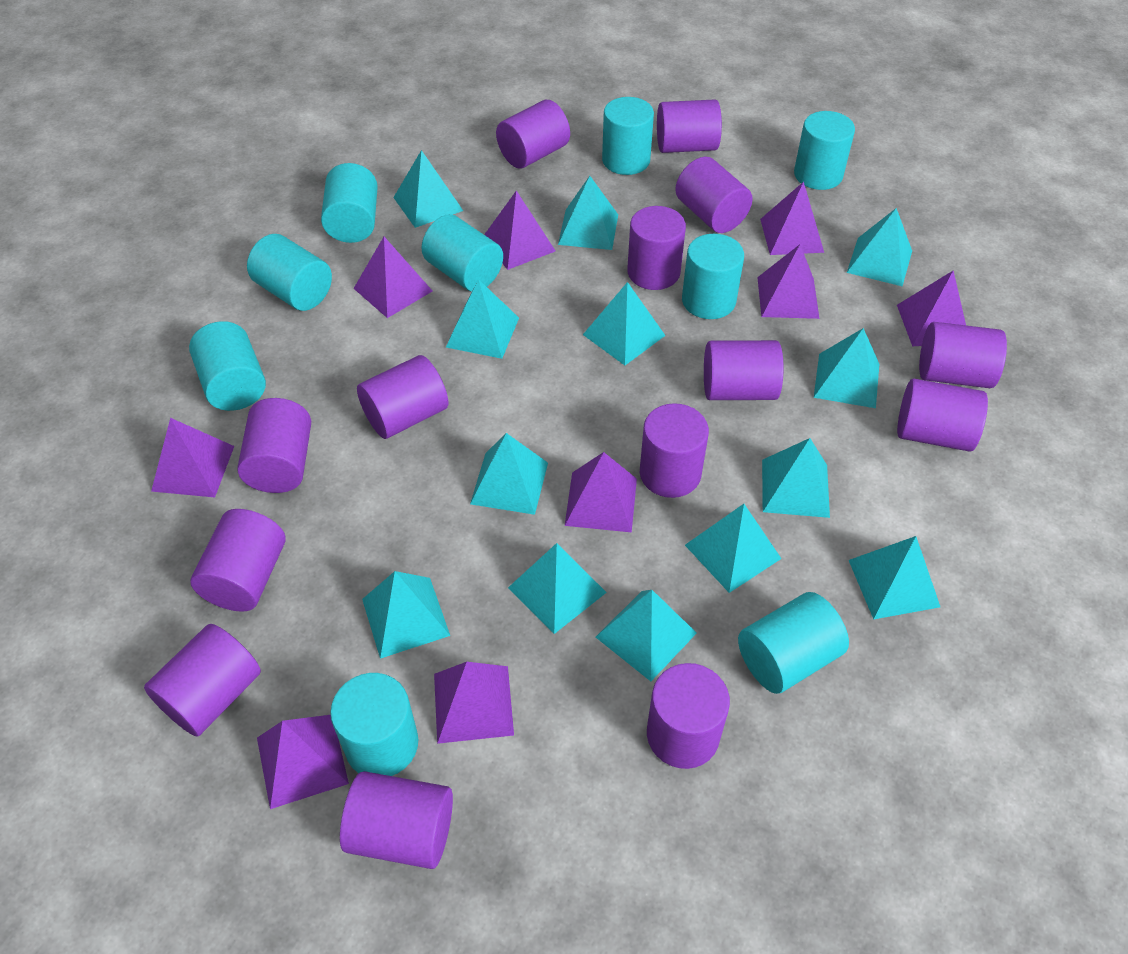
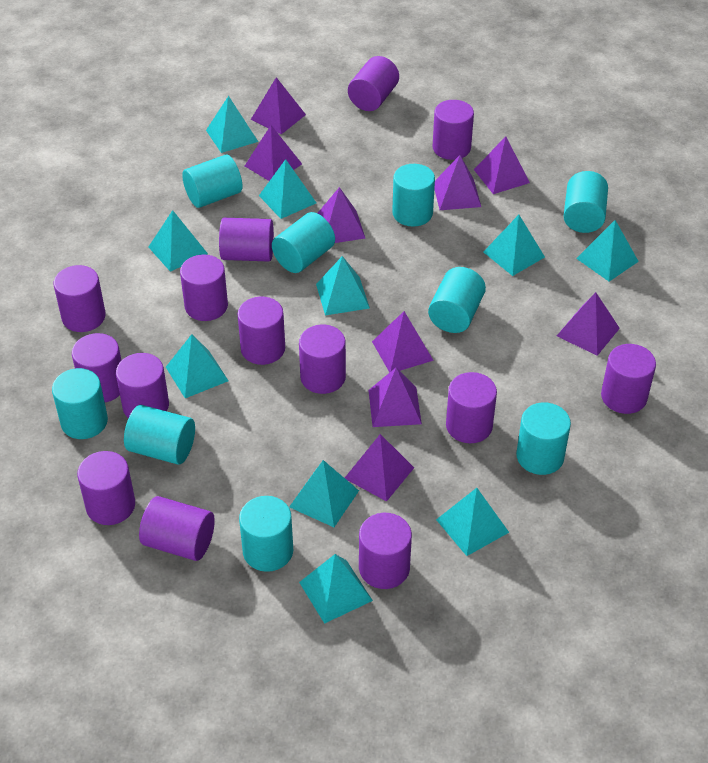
turquoise pyramid: 13 -> 10

